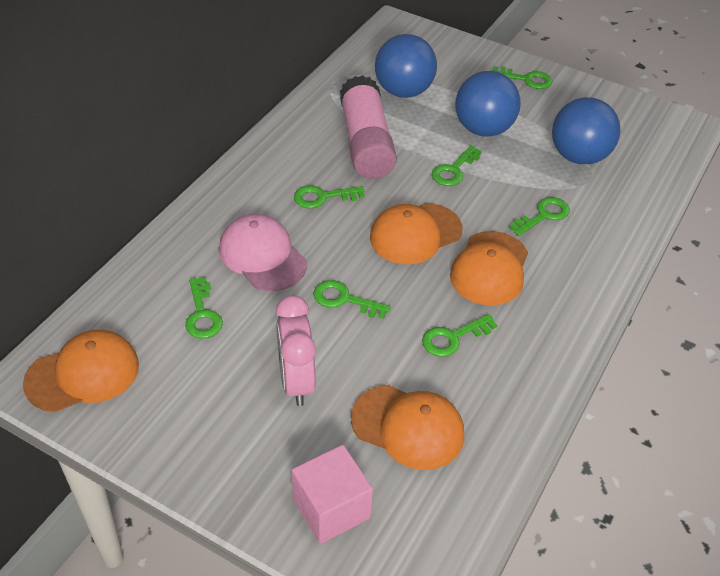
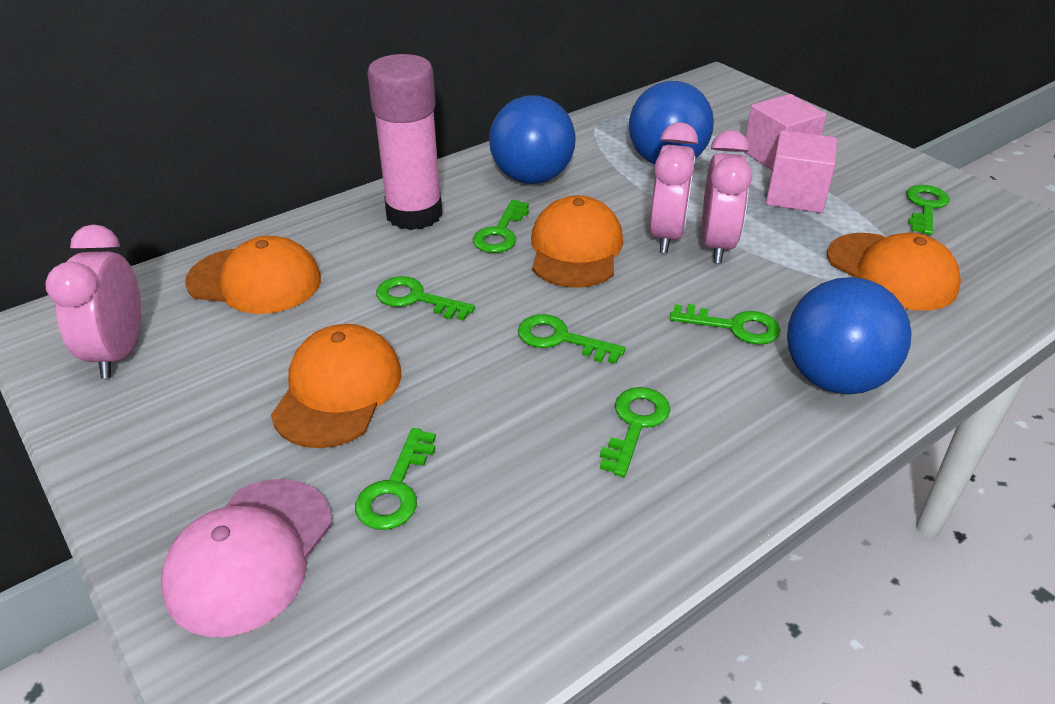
pink clock: 1 -> 3
pink cube: 1 -> 2

